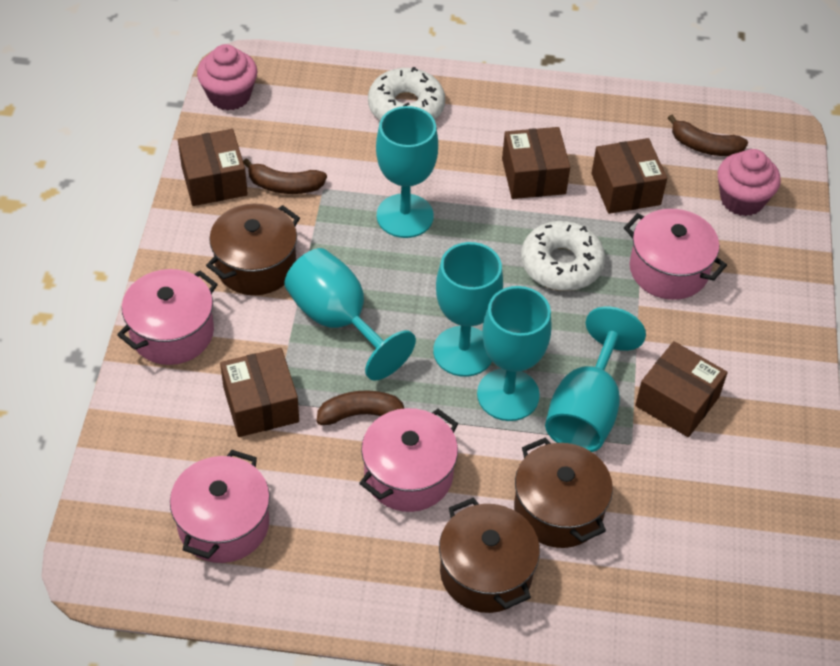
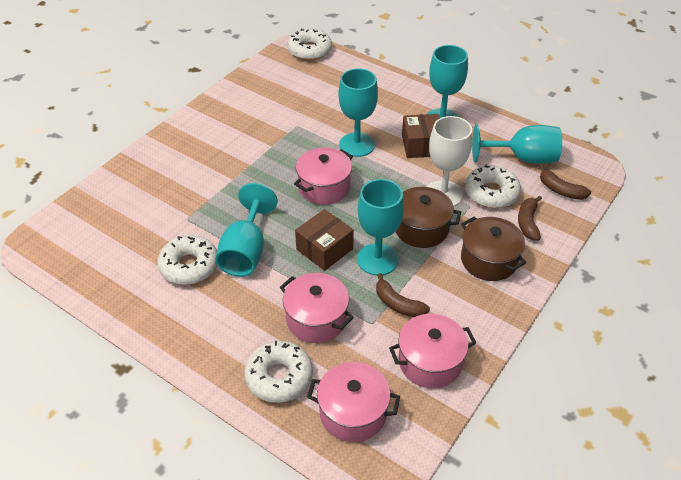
brown box: 5 -> 2
brown pot: 3 -> 2
pink cupcake: 2 -> 0
white donut: 2 -> 4
white goblet: 0 -> 1

